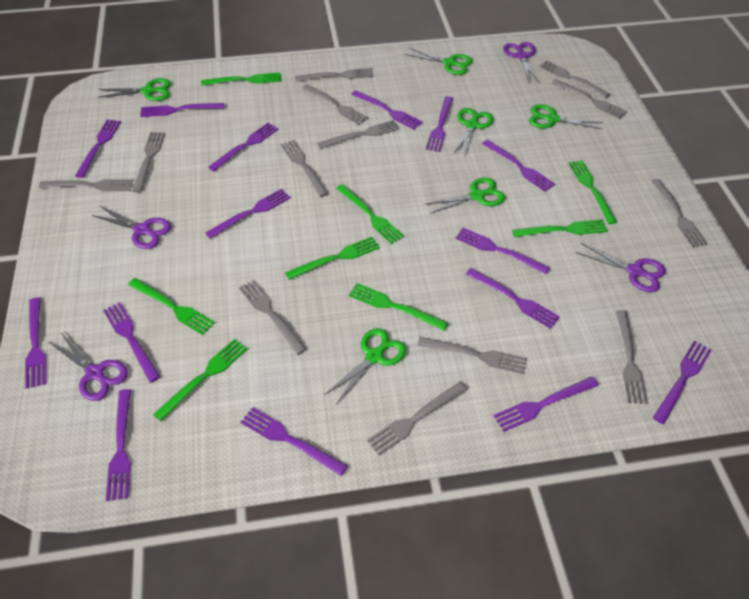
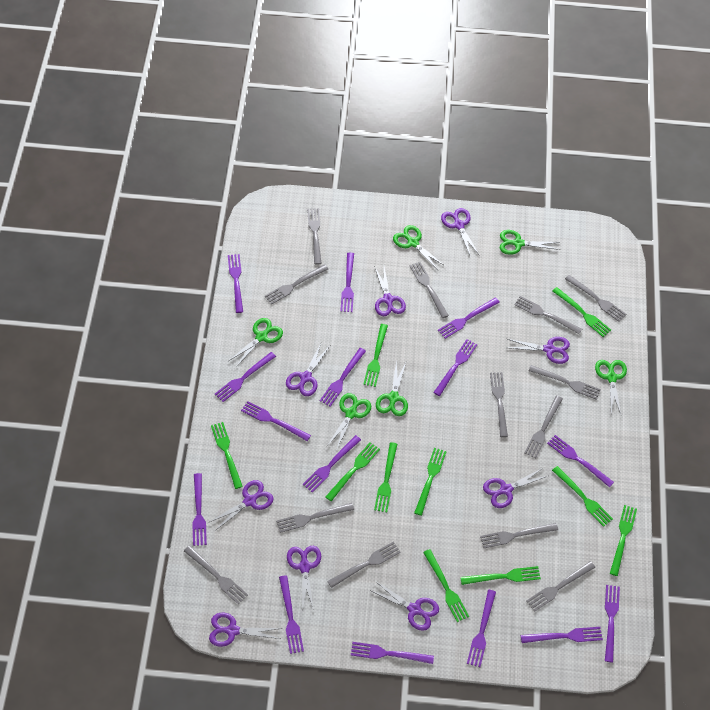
green fork: 8 -> 10
purple scissors: 4 -> 9

